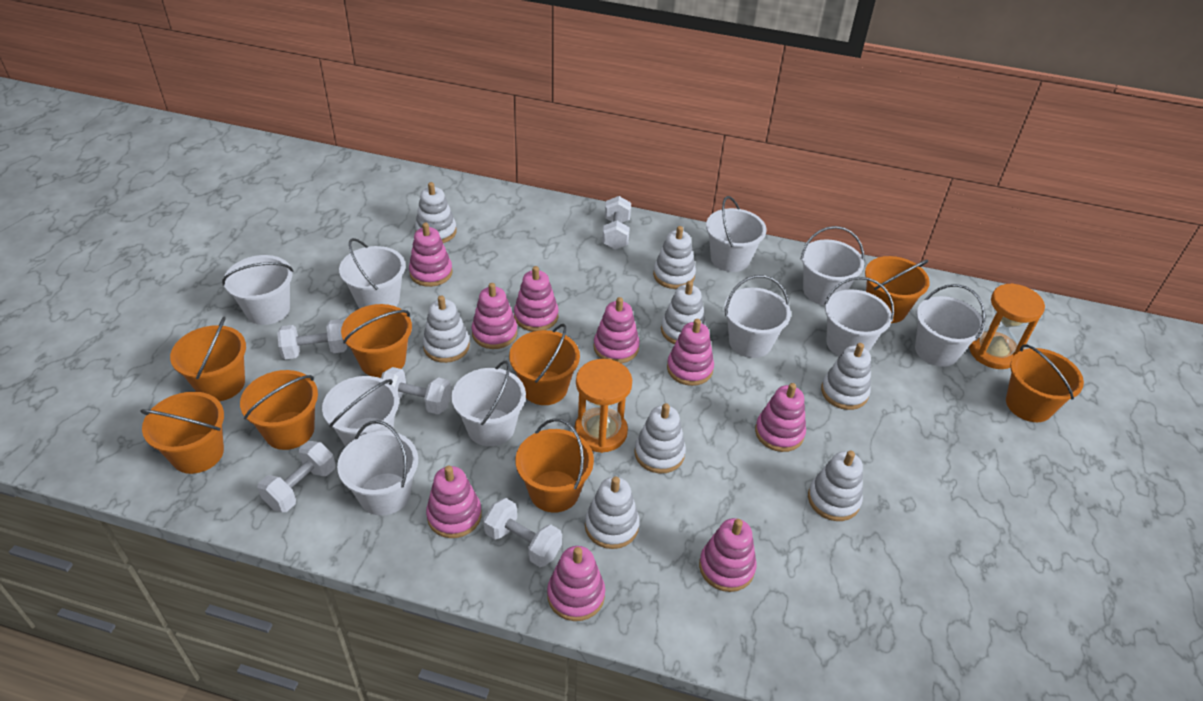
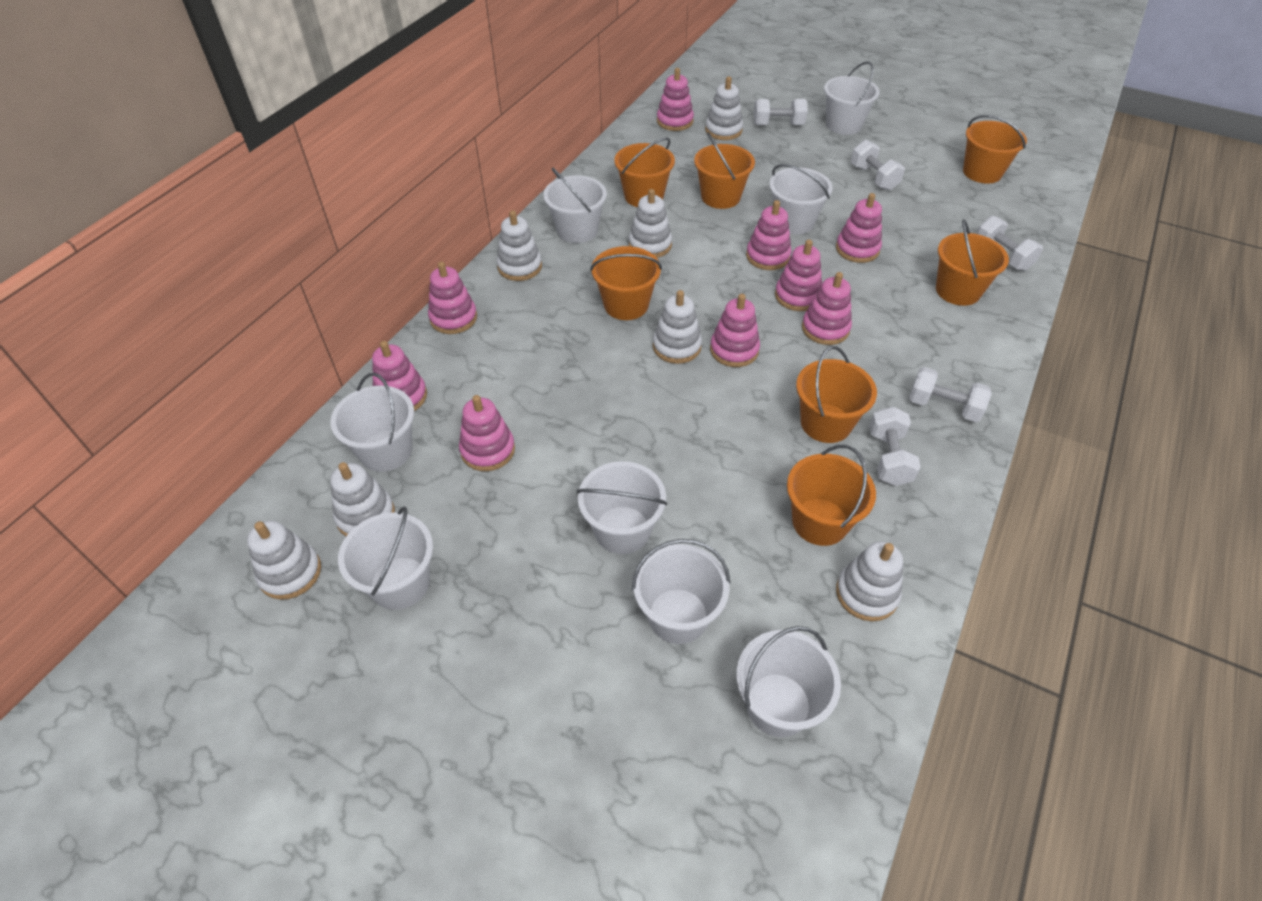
orange bucket: 8 -> 7
orange hourglass: 2 -> 0
white bucket: 10 -> 8
white stacking toy: 8 -> 7

